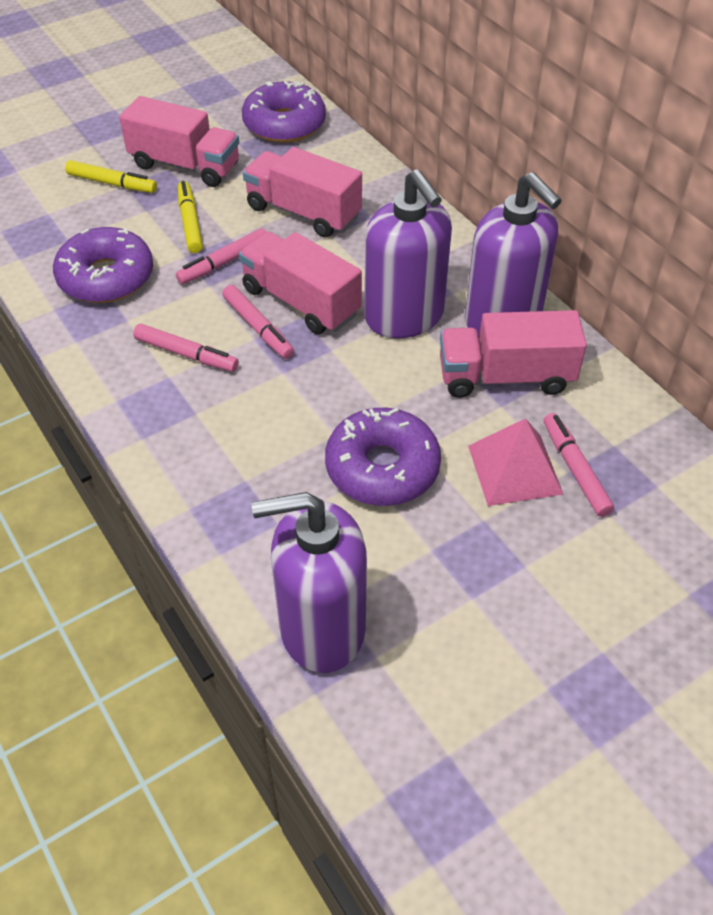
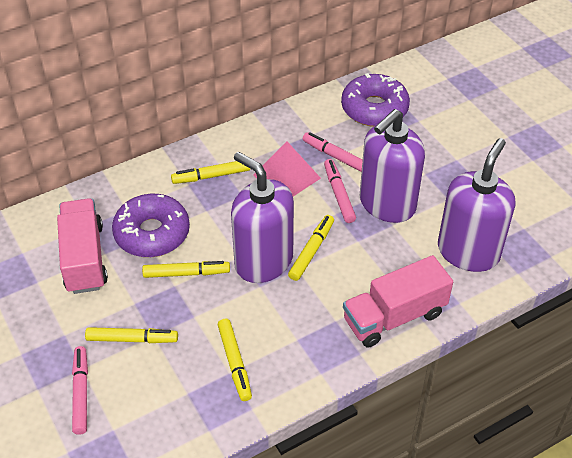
pink marker: 4 -> 3
pink truck: 4 -> 2
purple donut: 3 -> 2
yellow marker: 2 -> 5

